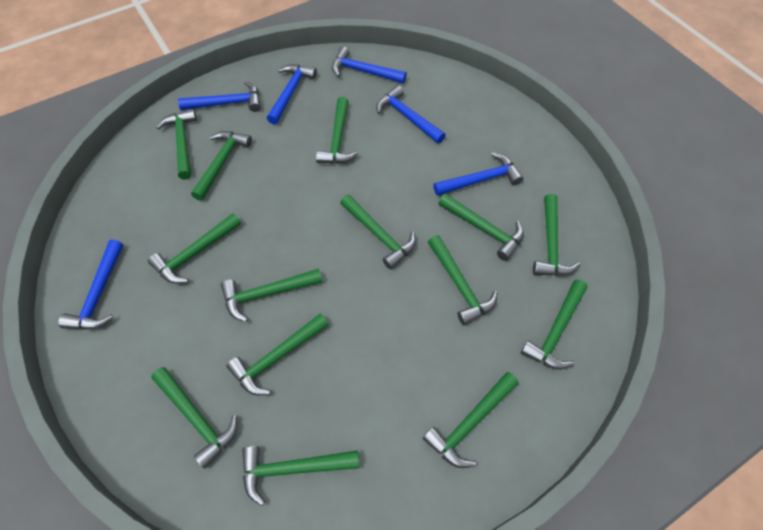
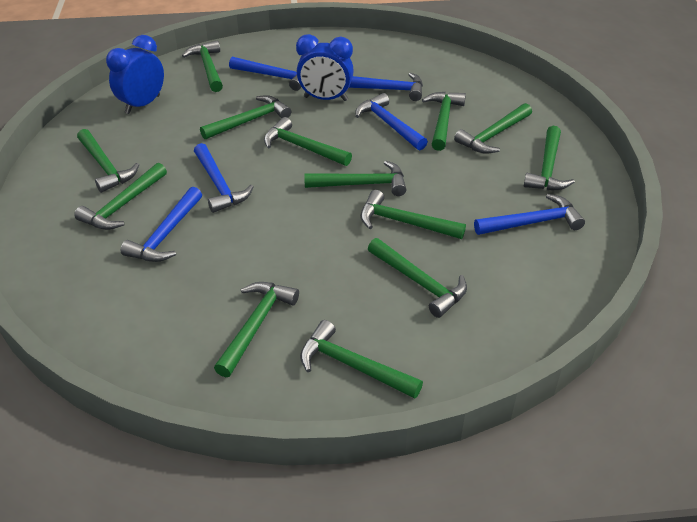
blue clock: 0 -> 2
green hammer: 14 -> 13

